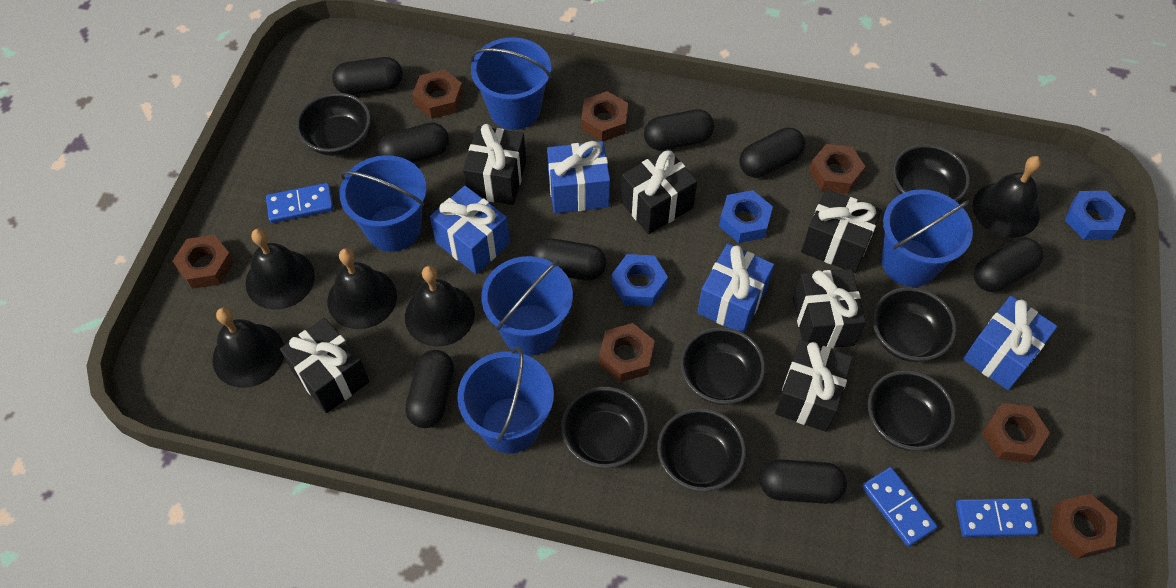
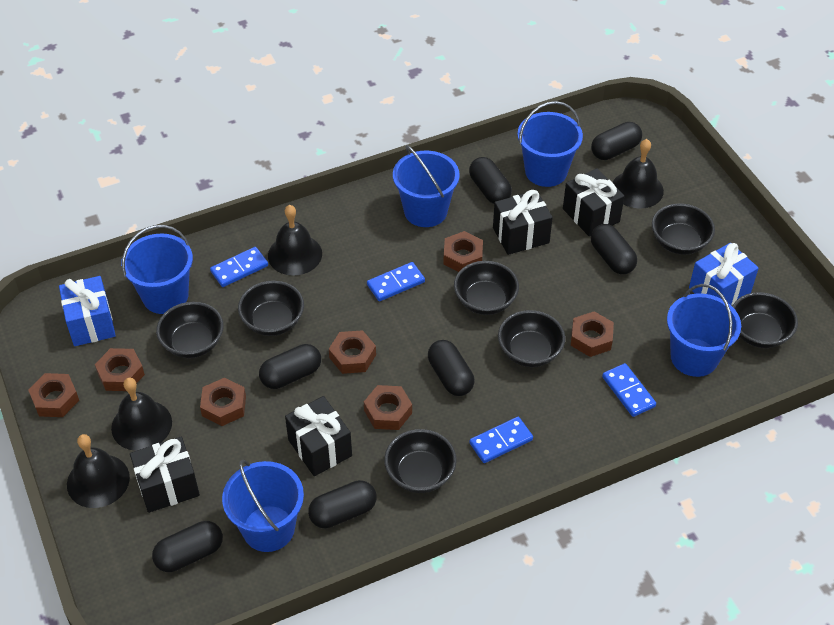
black bell: 5 -> 4
black capsule: 8 -> 7
black gift: 6 -> 4
blue domino: 3 -> 4
blue gift: 4 -> 2
blue nut: 3 -> 0

